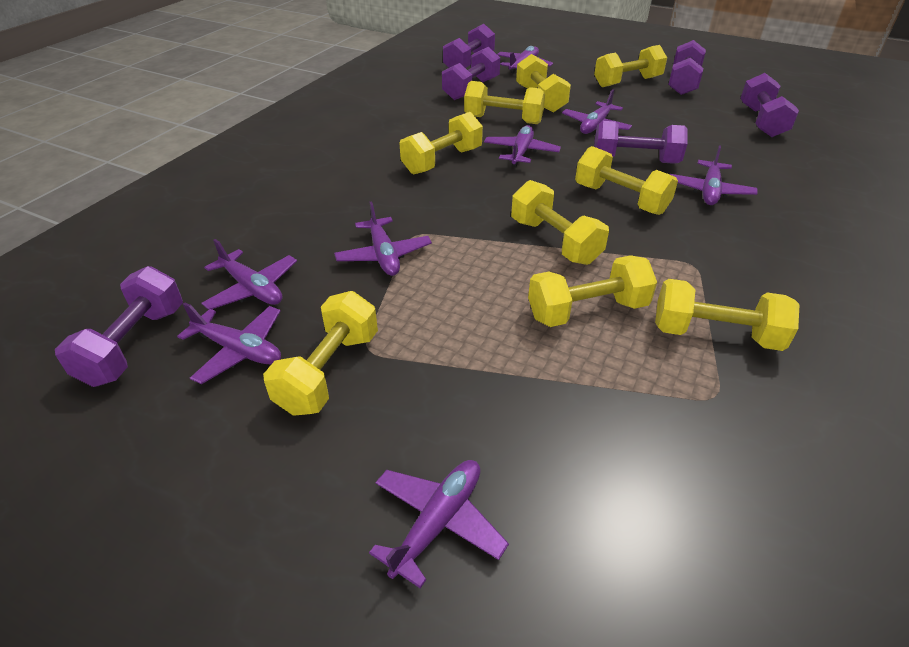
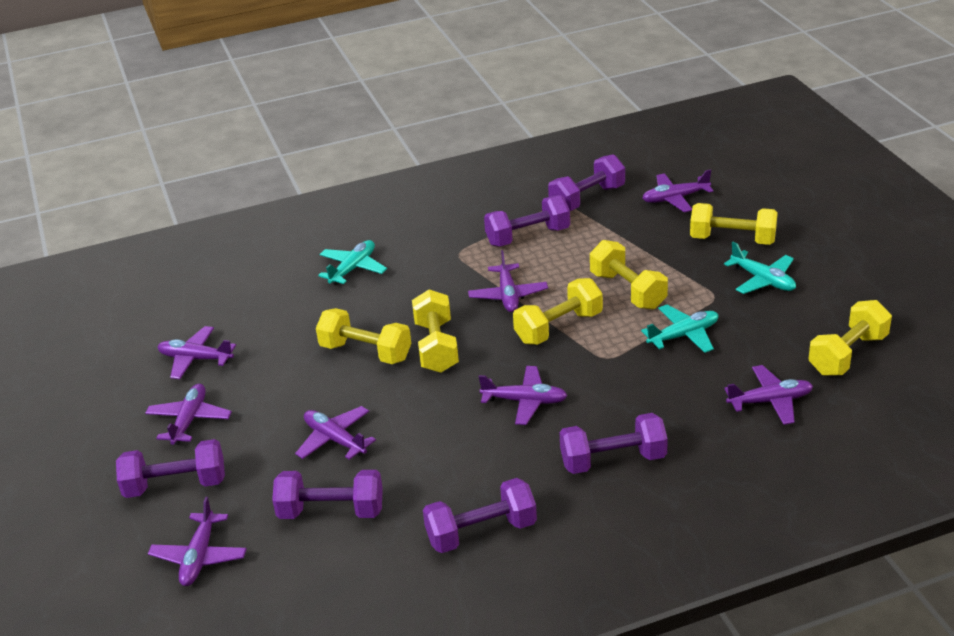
turquoise plane: 0 -> 3
yellow dumbbell: 9 -> 6

